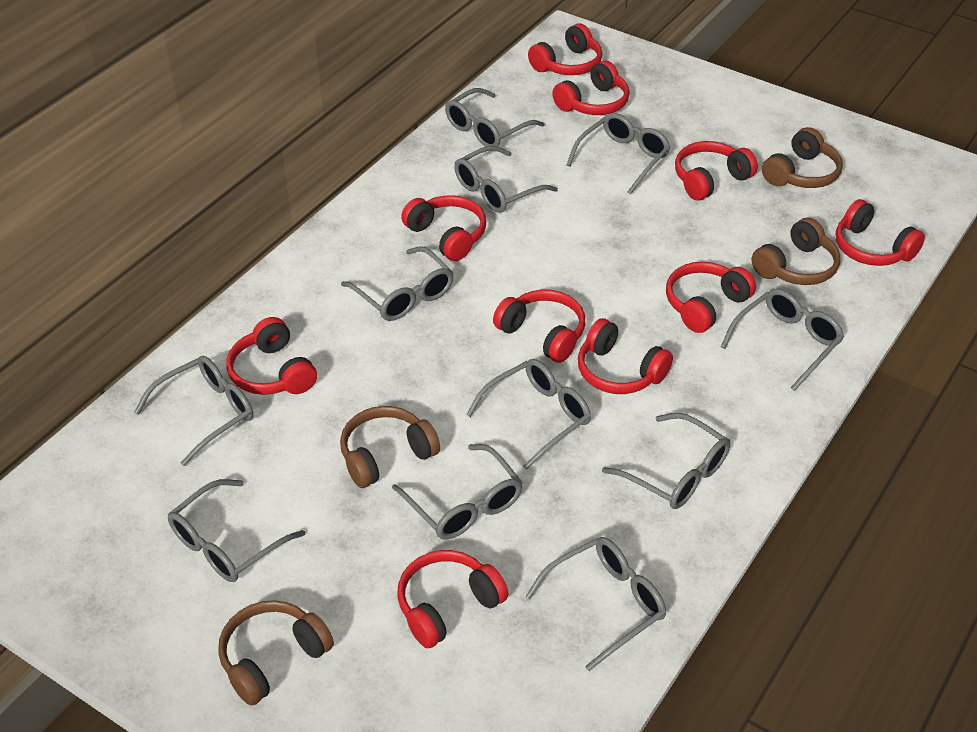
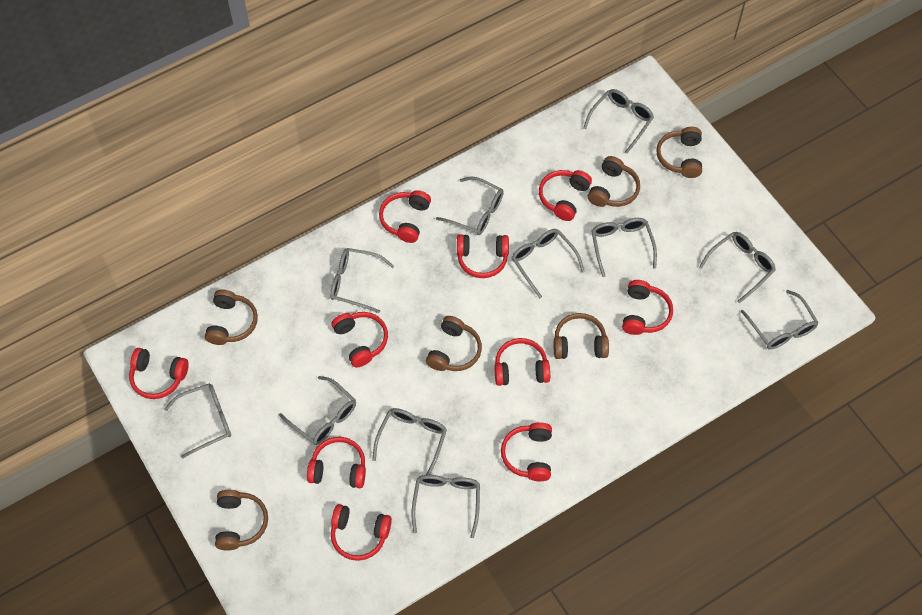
brown headphones: 4 -> 6

